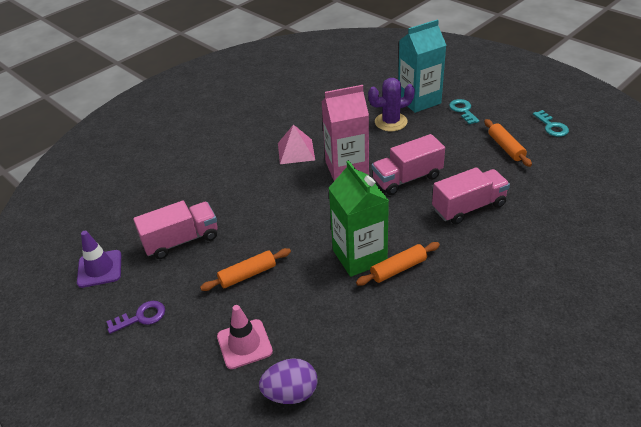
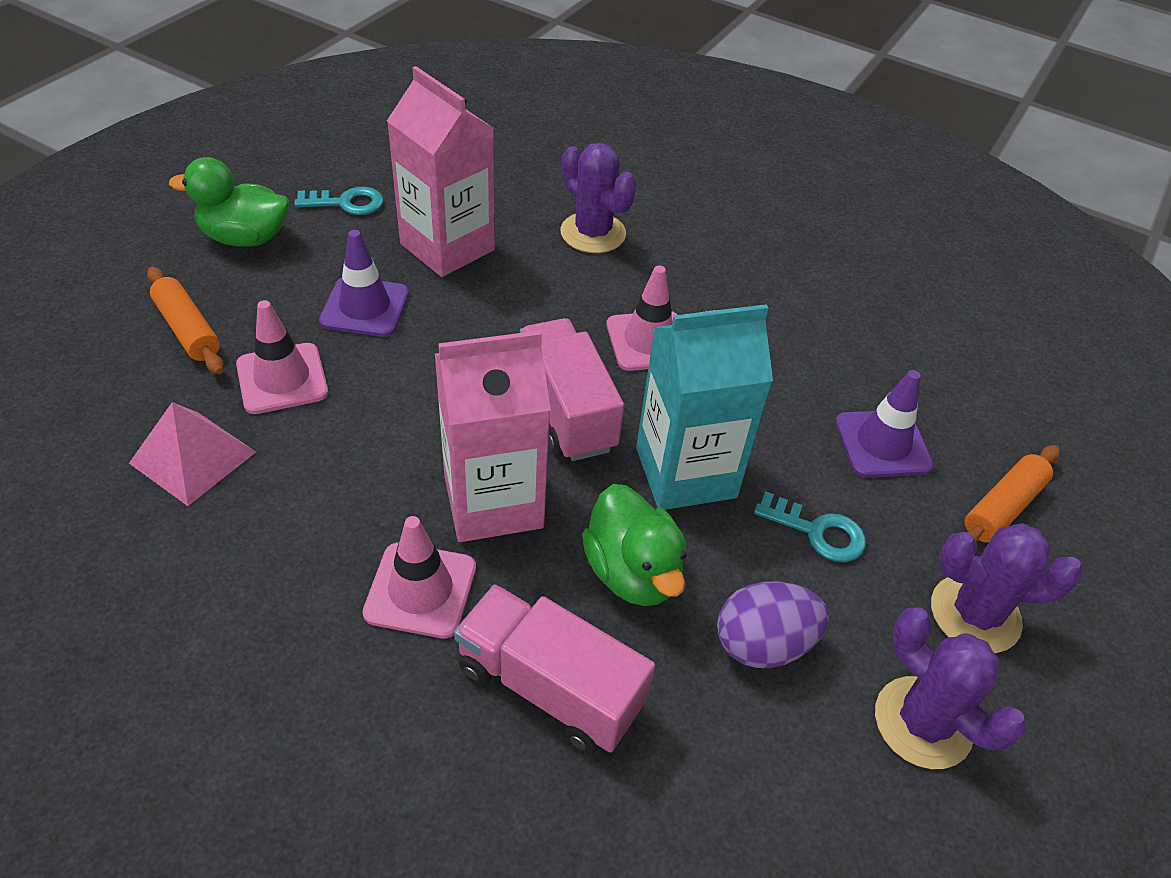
green carton: 1 -> 0
green duck: 0 -> 2
orange rolling pin: 3 -> 2
pink carton: 1 -> 2
pink traffic cone: 1 -> 3
pink truck: 3 -> 2
purple cactus: 1 -> 3
purple key: 1 -> 0
purple traffic cone: 1 -> 2

